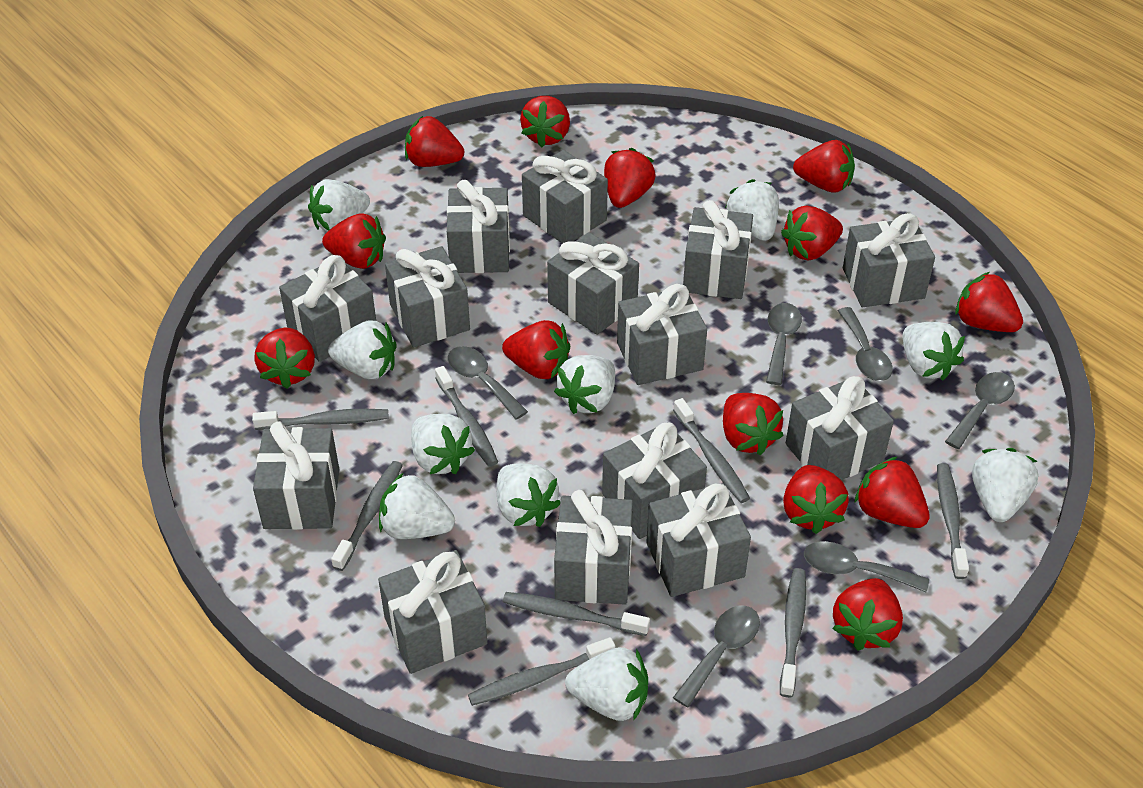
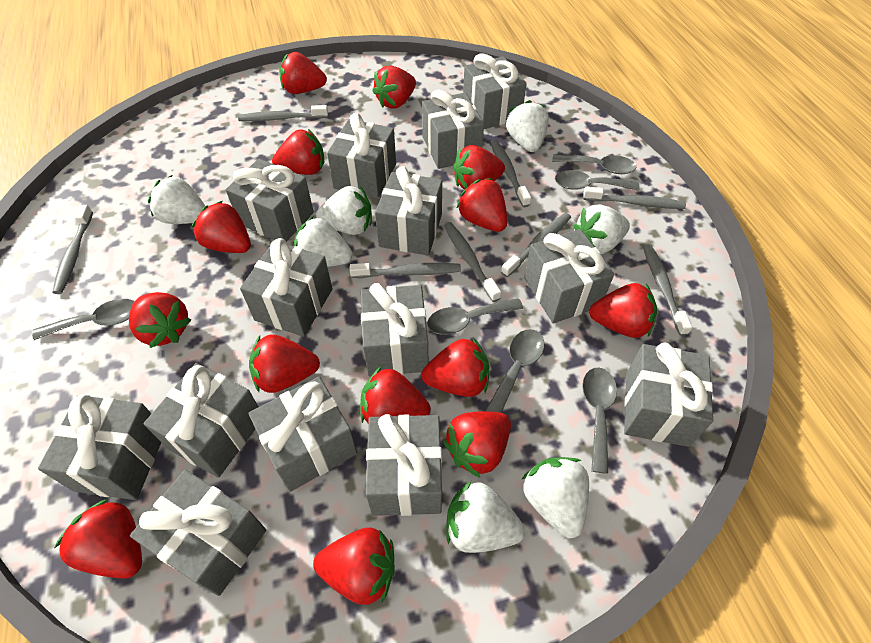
red strawberry: 13 -> 14
white strawberry: 10 -> 7

